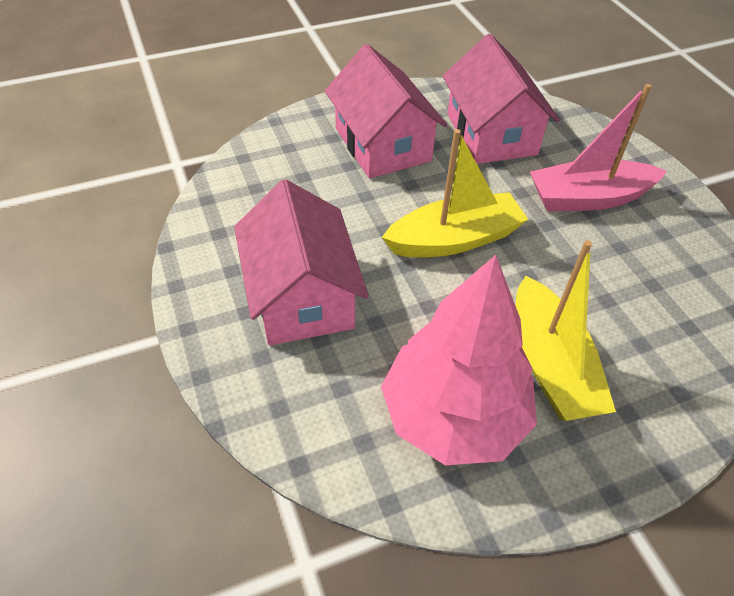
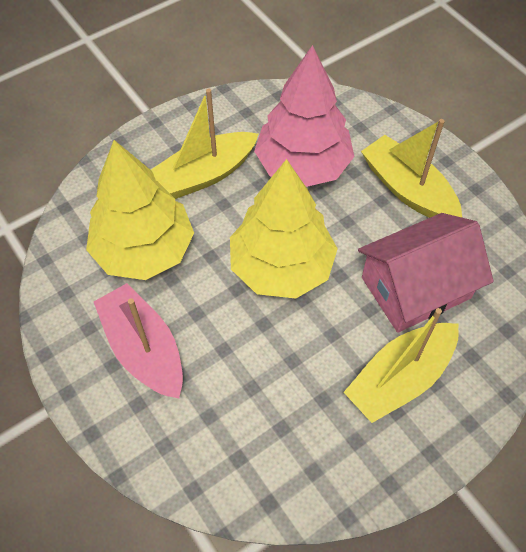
pink house: 3 -> 1
yellow boat: 2 -> 3
yellow tree: 0 -> 2

